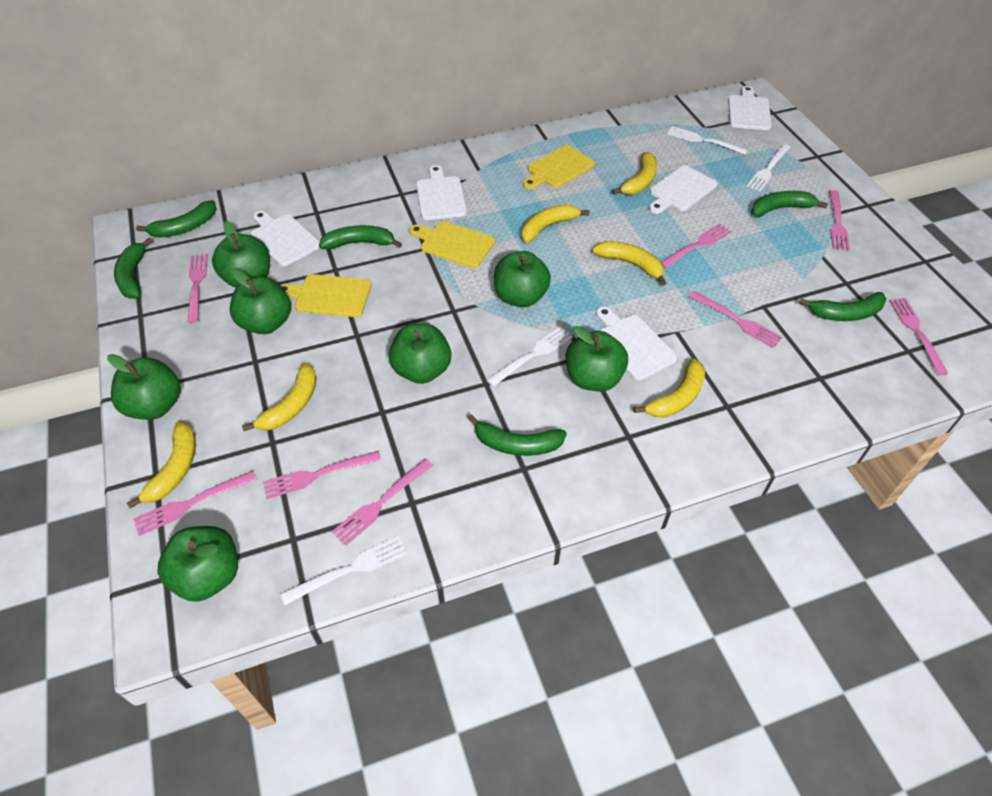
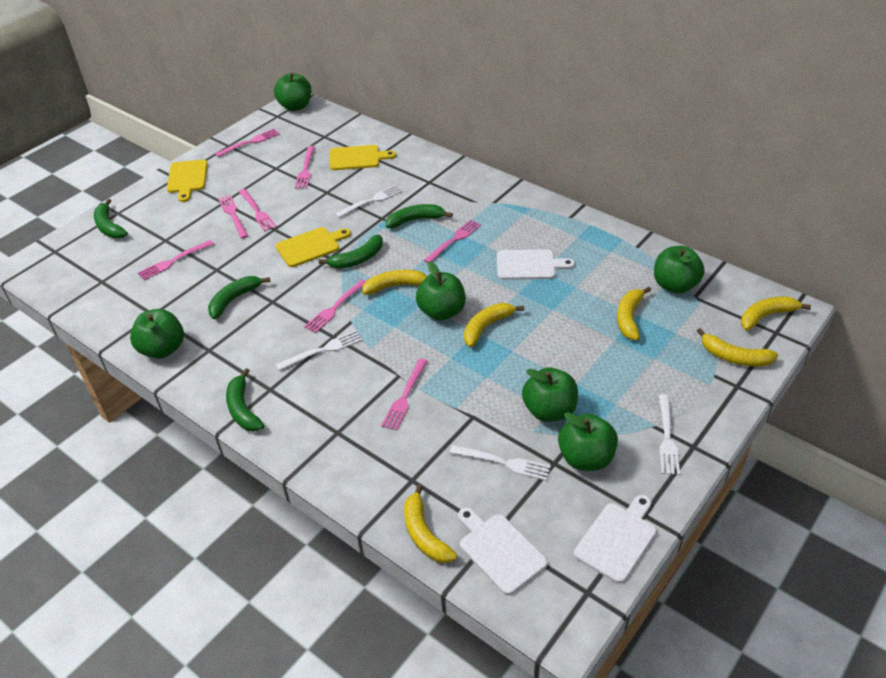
green apple: 7 -> 6
green banana: 6 -> 5
white cutting board: 5 -> 3

